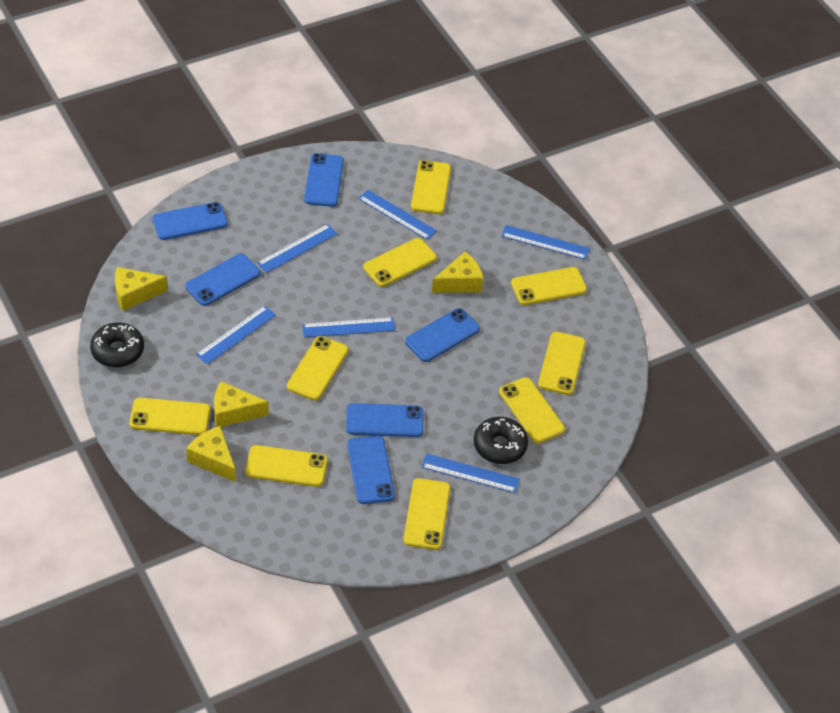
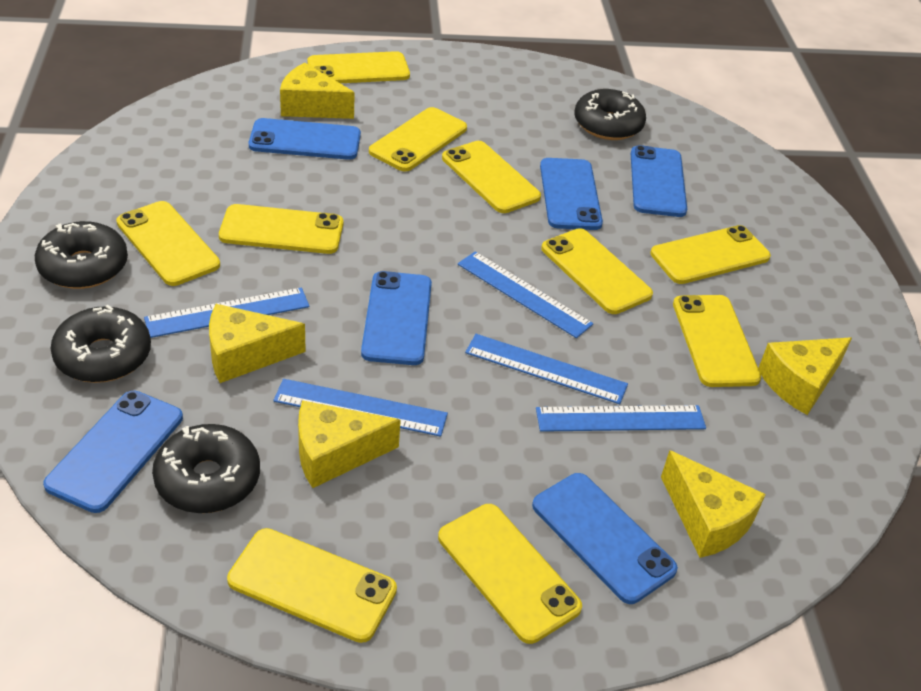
black donut: 2 -> 4
blue ruler: 6 -> 5
yellow cheese: 4 -> 5
yellow phone: 9 -> 10

